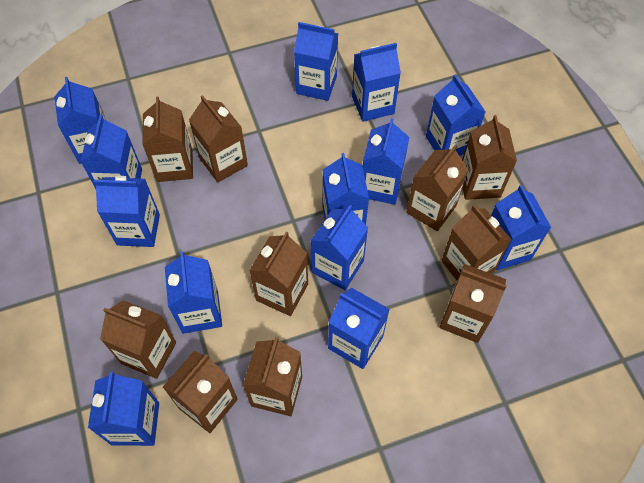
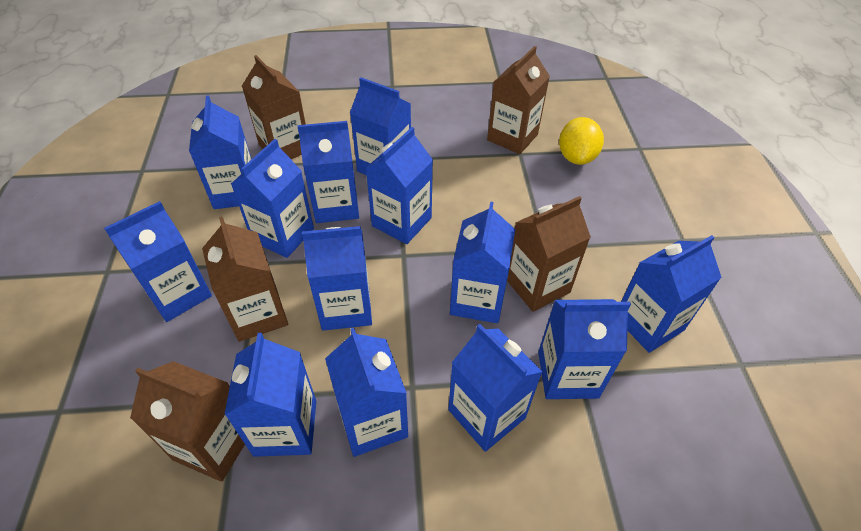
brown carton: 10 -> 5
yellow lemon: 0 -> 1

